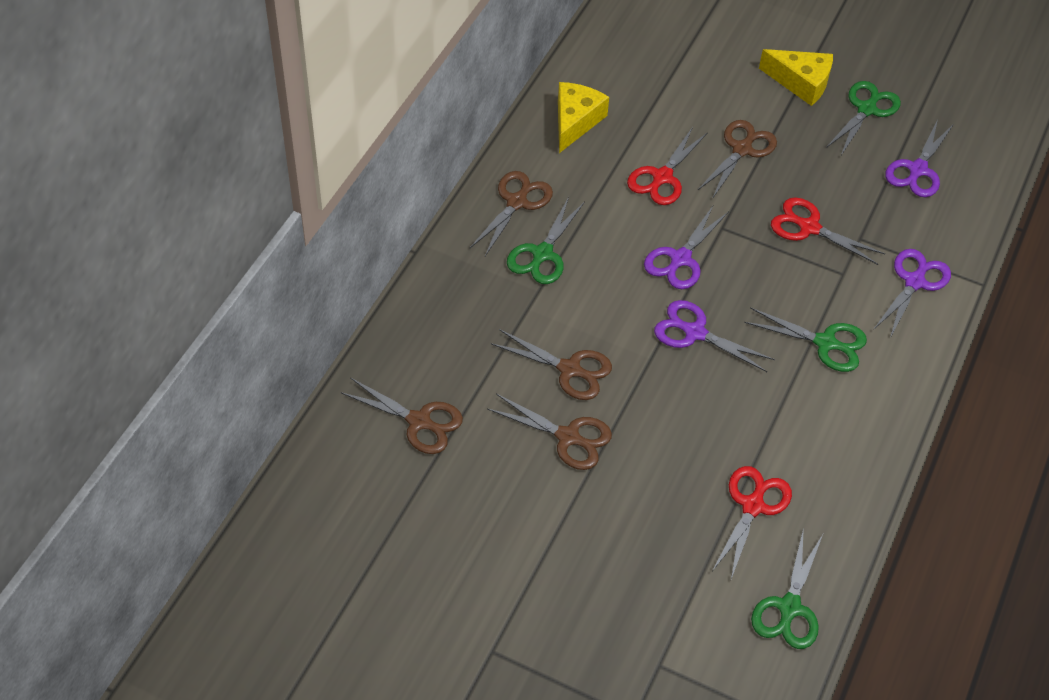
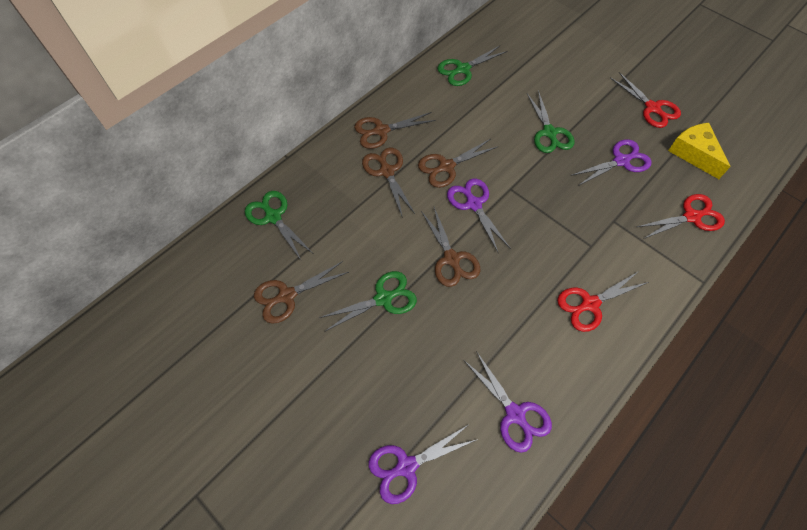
yellow cheese: 2 -> 1

